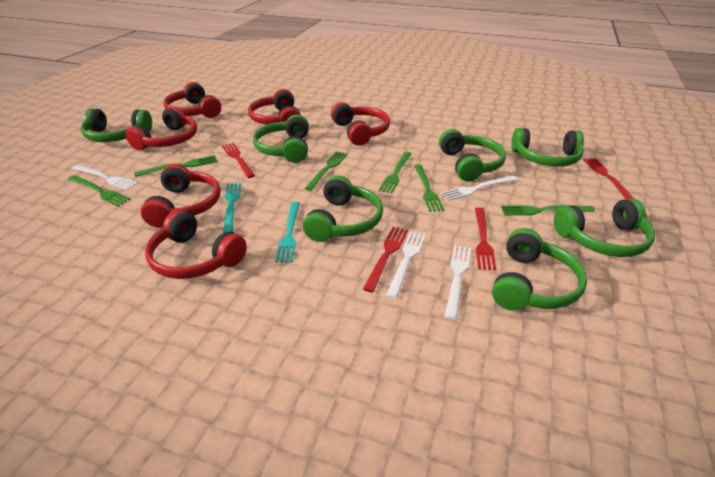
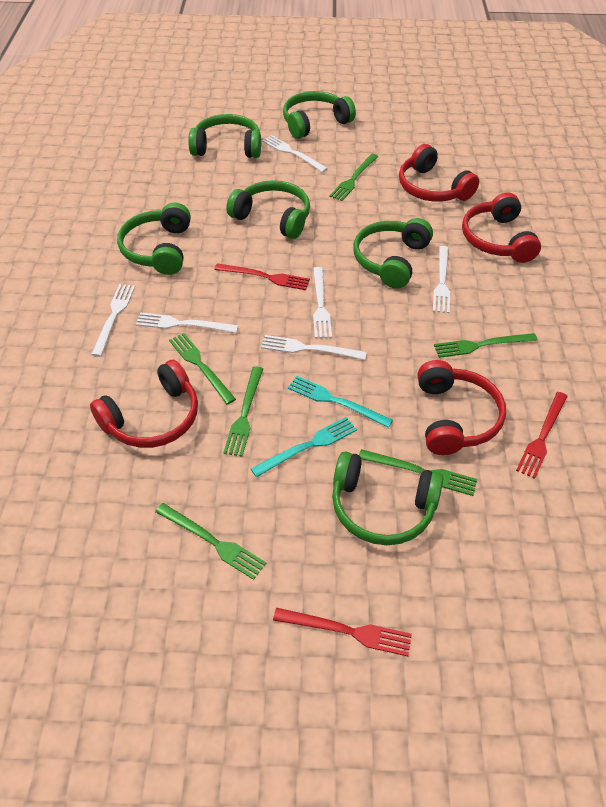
green headphones: 7 -> 6
red fork: 4 -> 3
red headphones: 6 -> 4
white fork: 4 -> 6

